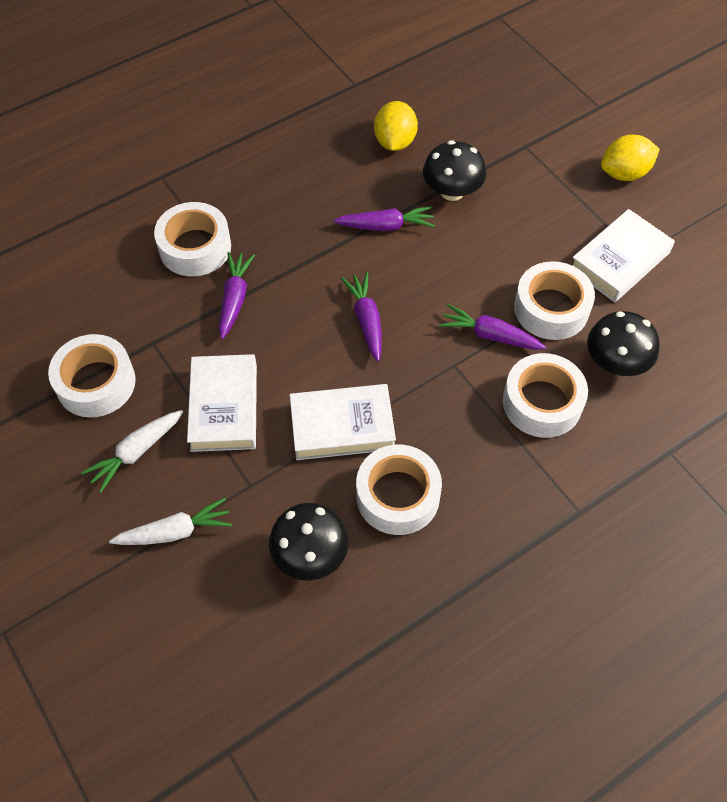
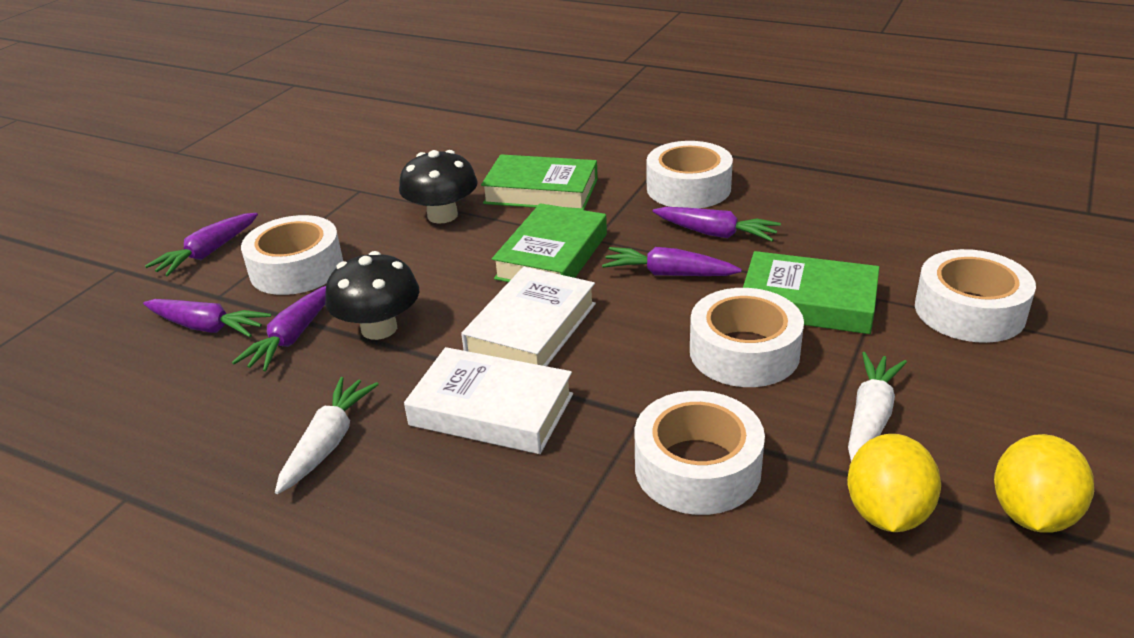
black mushroom: 3 -> 2
green book: 0 -> 3
purple carrot: 4 -> 5
white book: 3 -> 2

